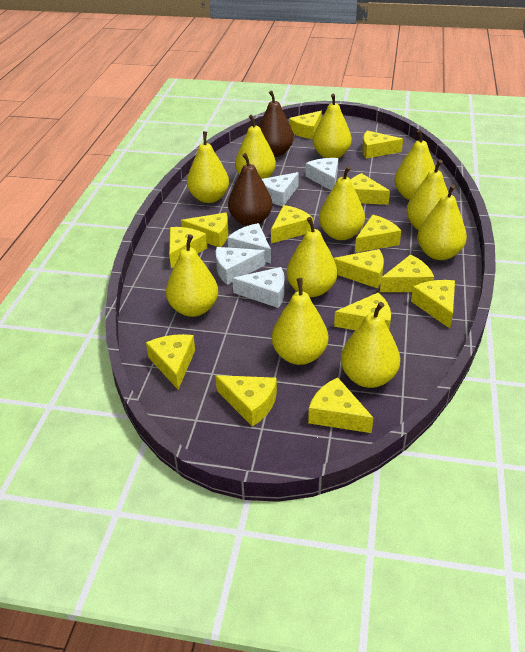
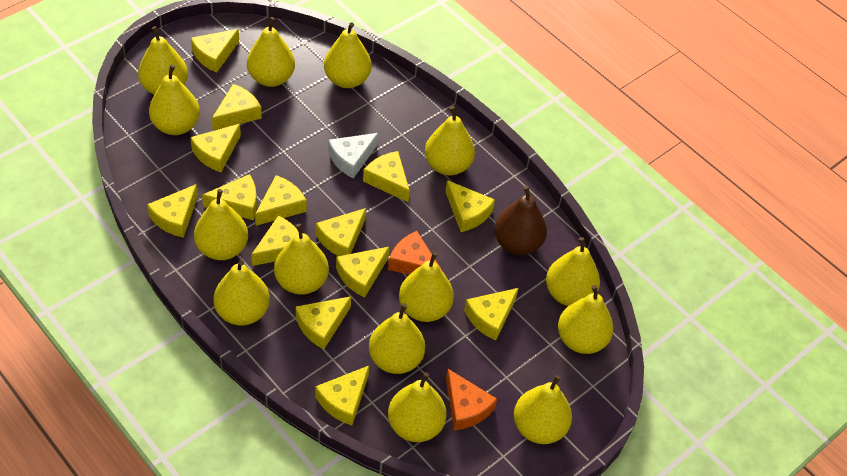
brown pear: 2 -> 1
orange cheese: 0 -> 2
white cheese: 5 -> 1
yellow pear: 11 -> 14

